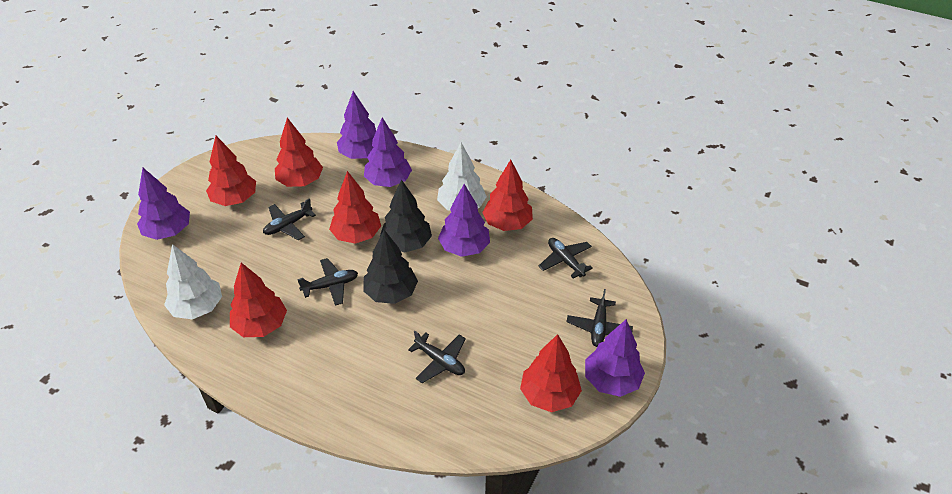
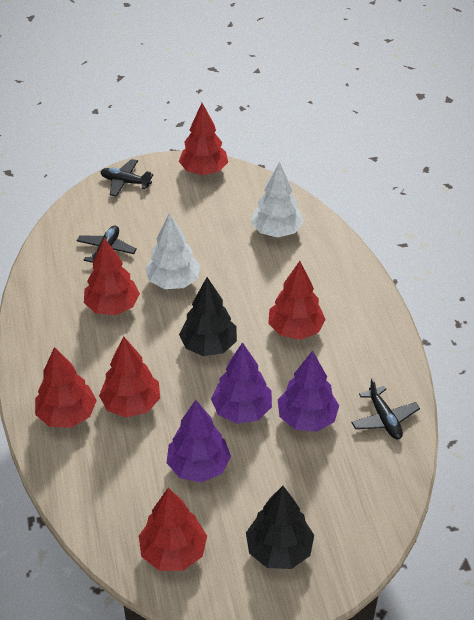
black plane: 5 -> 3
purple tree: 5 -> 3

